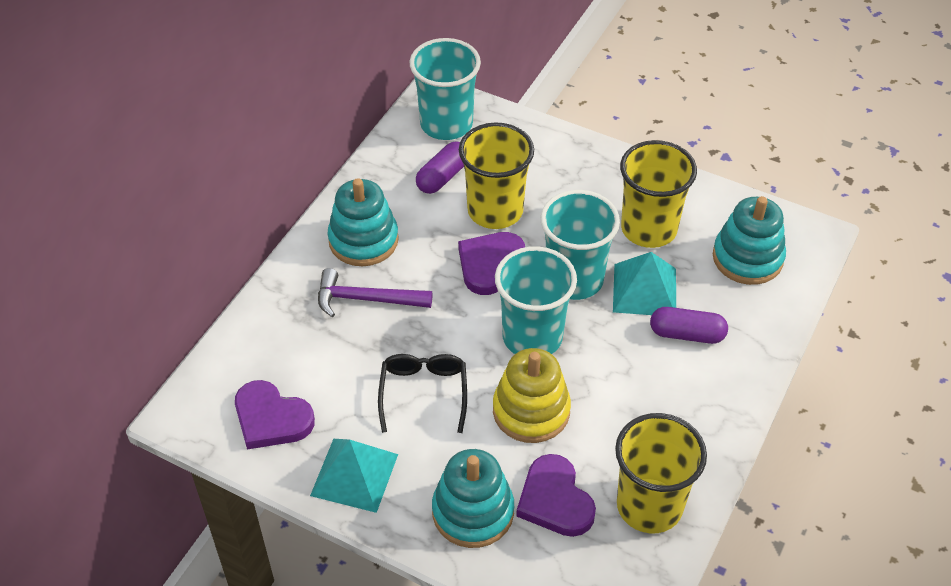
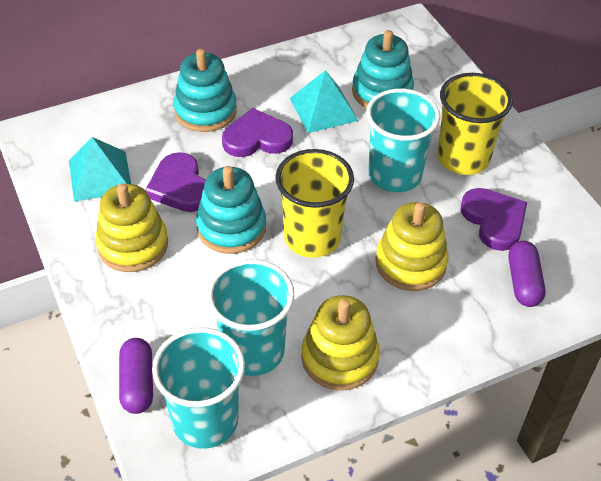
black glasses: 1 -> 0
purple hammer: 1 -> 0
yellow cup: 3 -> 2
yellow stacking toy: 1 -> 3

